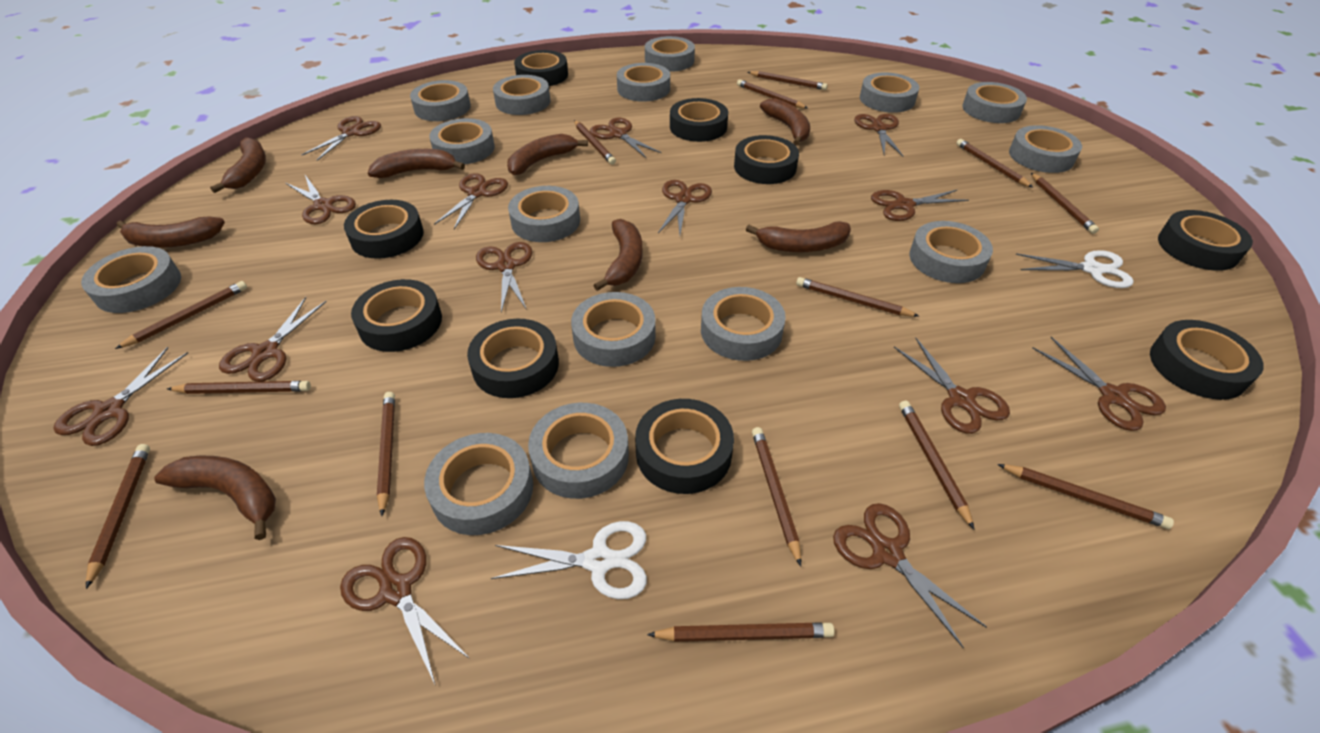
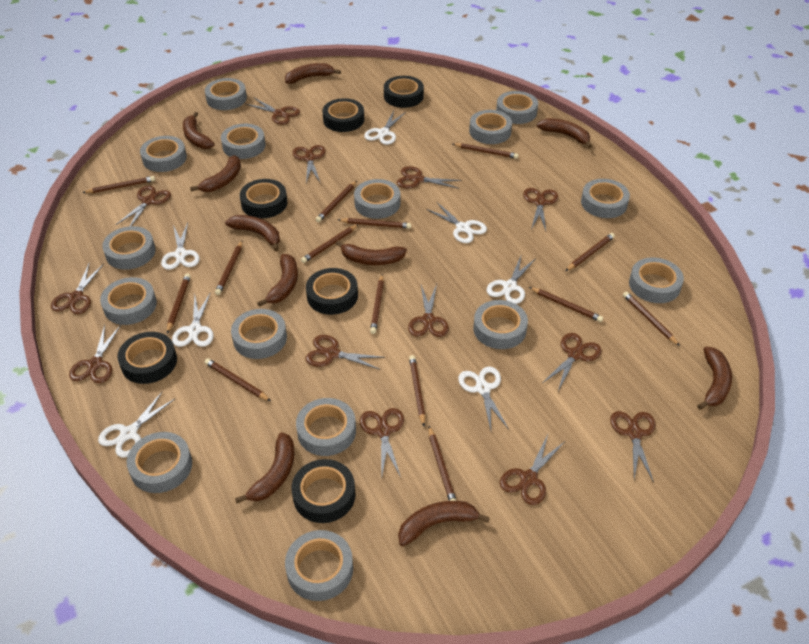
black tape: 9 -> 6
brown banana: 8 -> 10
brown scissors: 14 -> 13
white scissors: 2 -> 7

